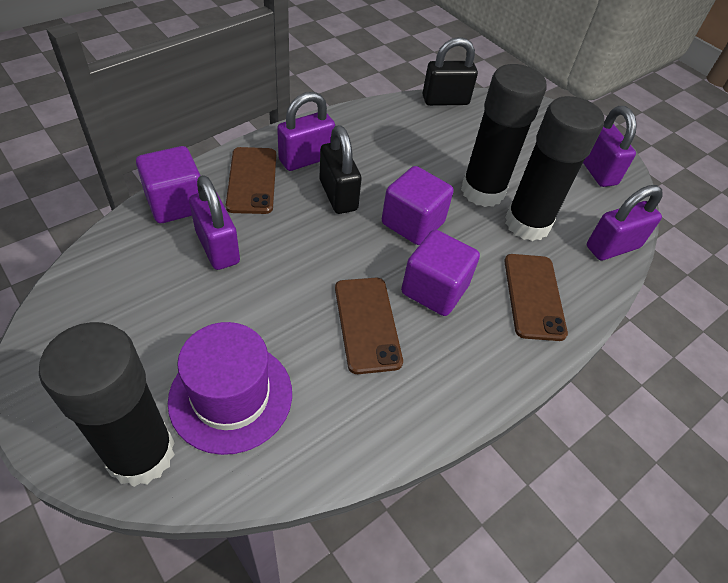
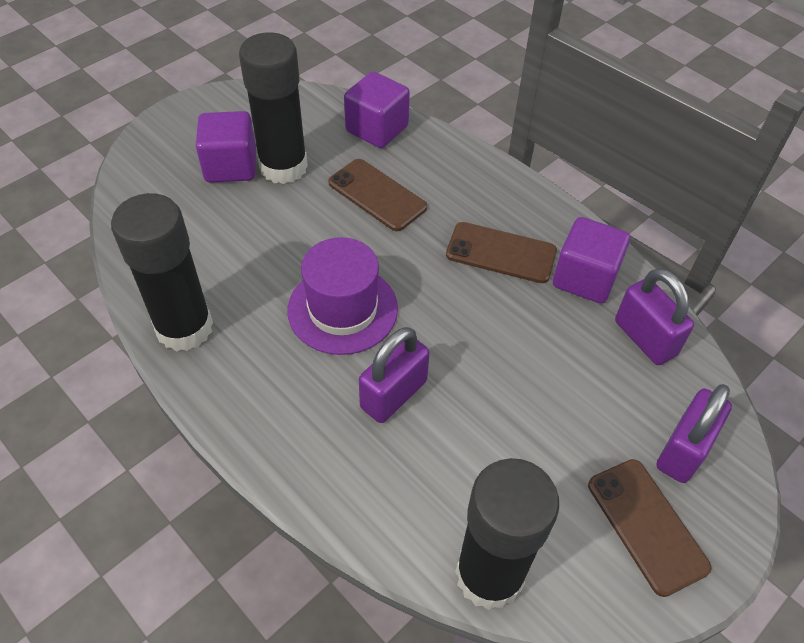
black padlock: 2 -> 0
purple padlock: 4 -> 3

